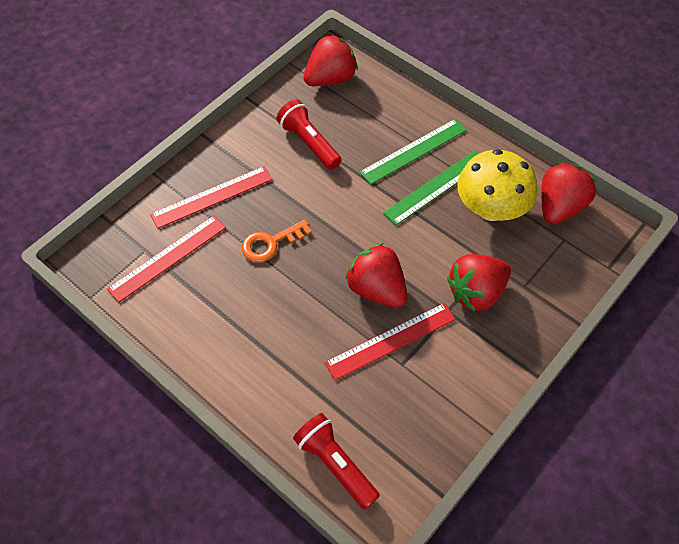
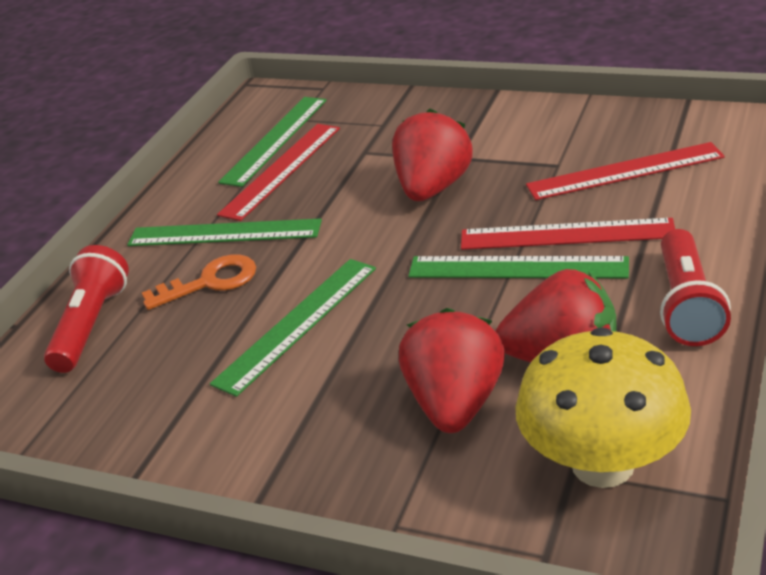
green ruler: 2 -> 4
red strawberry: 4 -> 3

